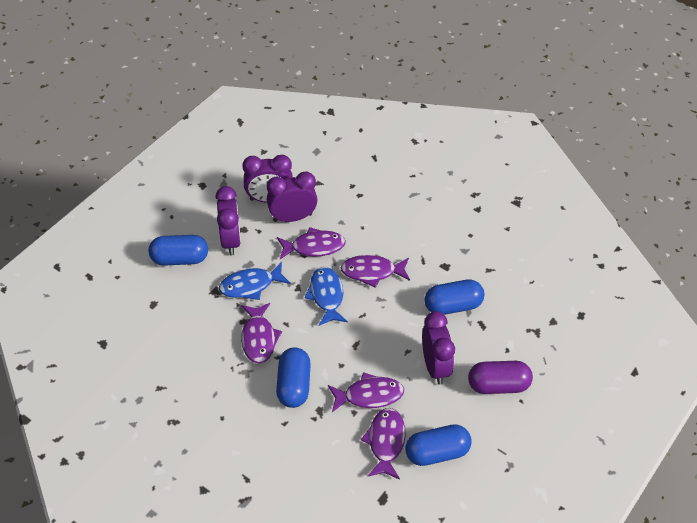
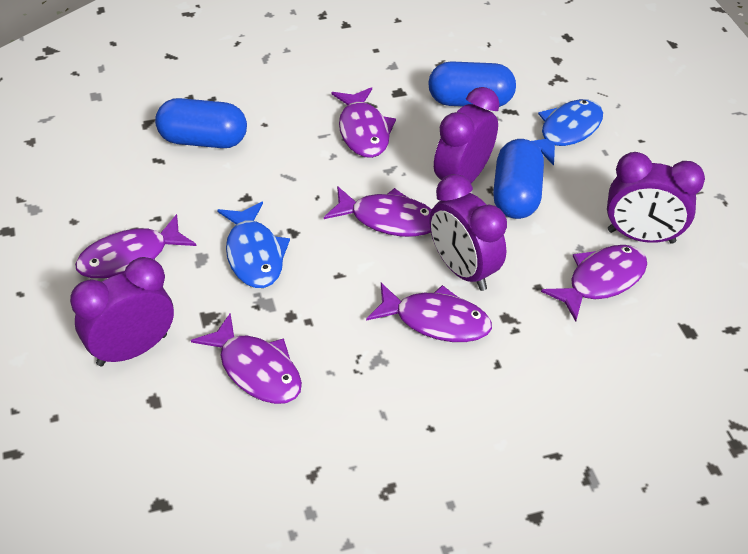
blue capsule: 4 -> 3
purple capsule: 1 -> 0
purple fish: 5 -> 6

